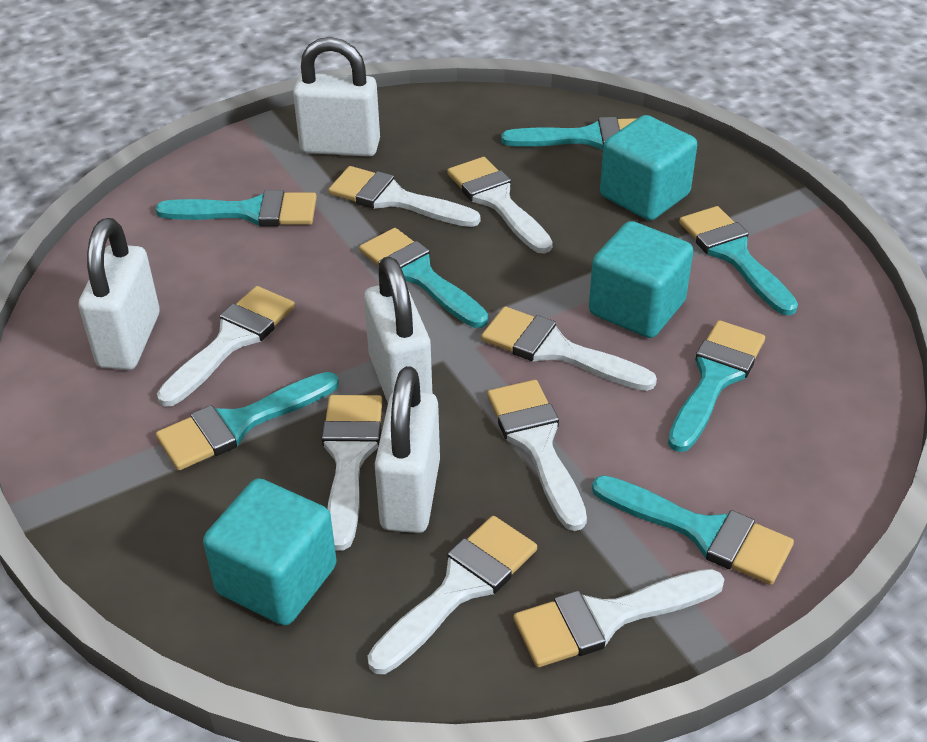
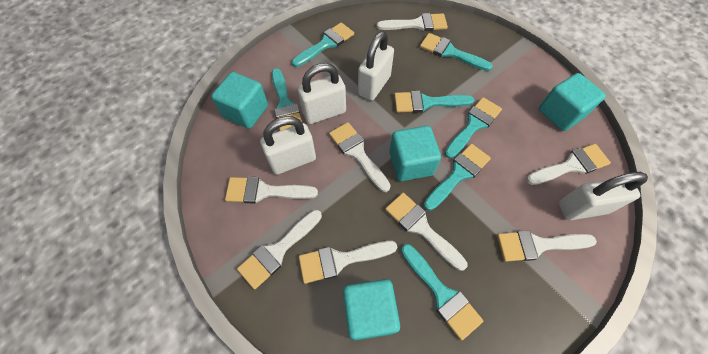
turquoise cube: 3 -> 4

